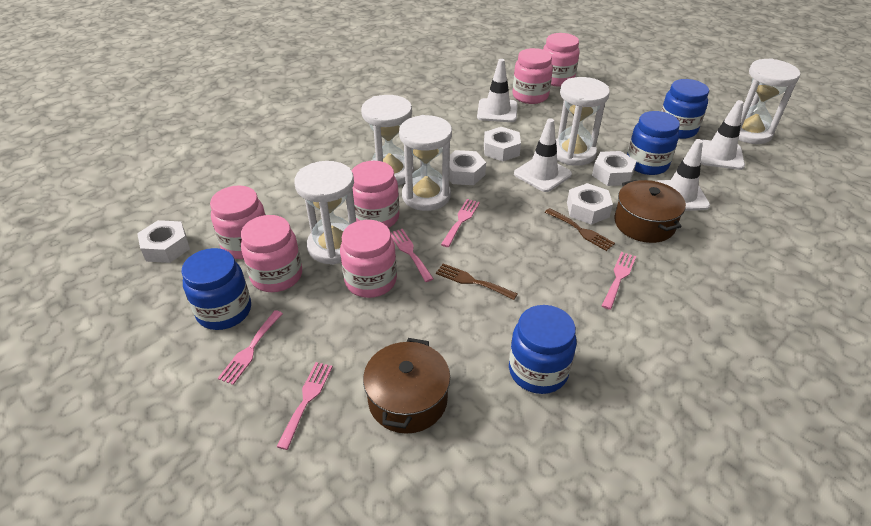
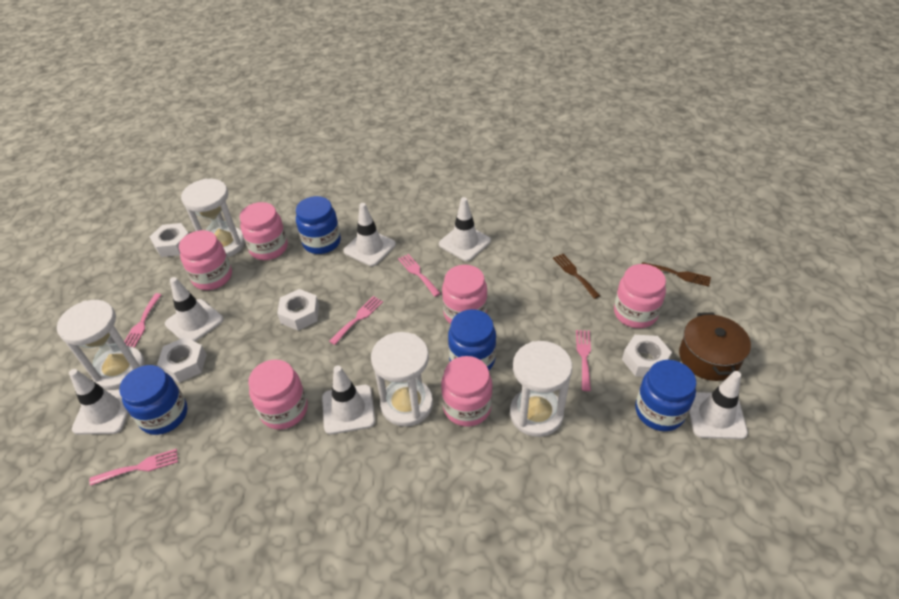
brown pot: 2 -> 1
white hourglass: 5 -> 4
white nut: 5 -> 4
white traffic cone: 4 -> 6

